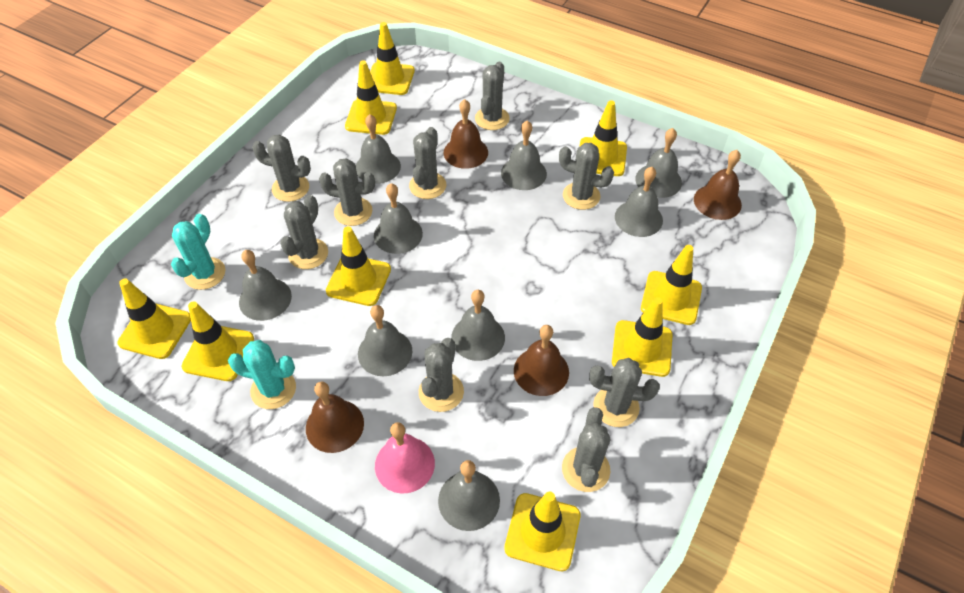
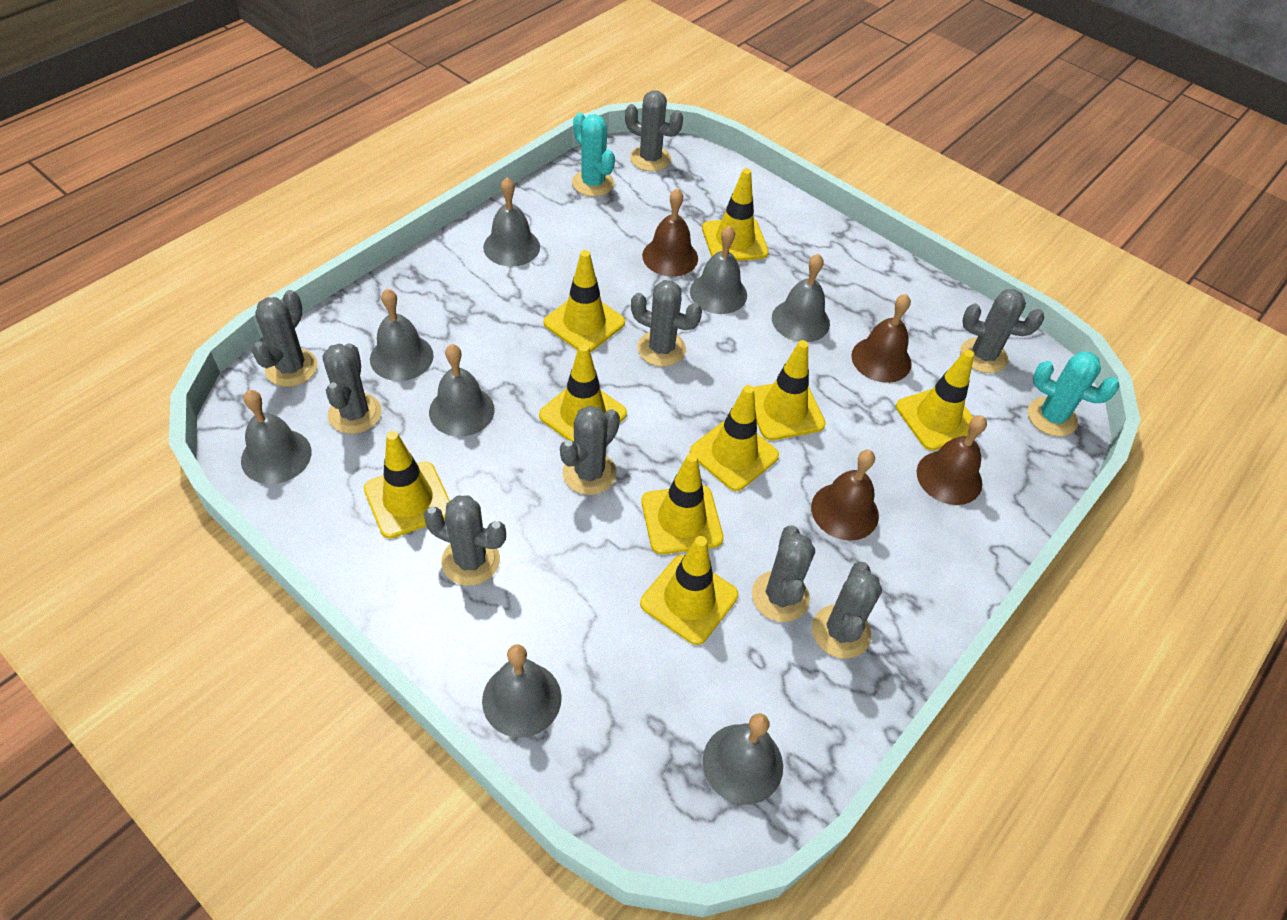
grey bell: 9 -> 8
pink bell: 1 -> 0

